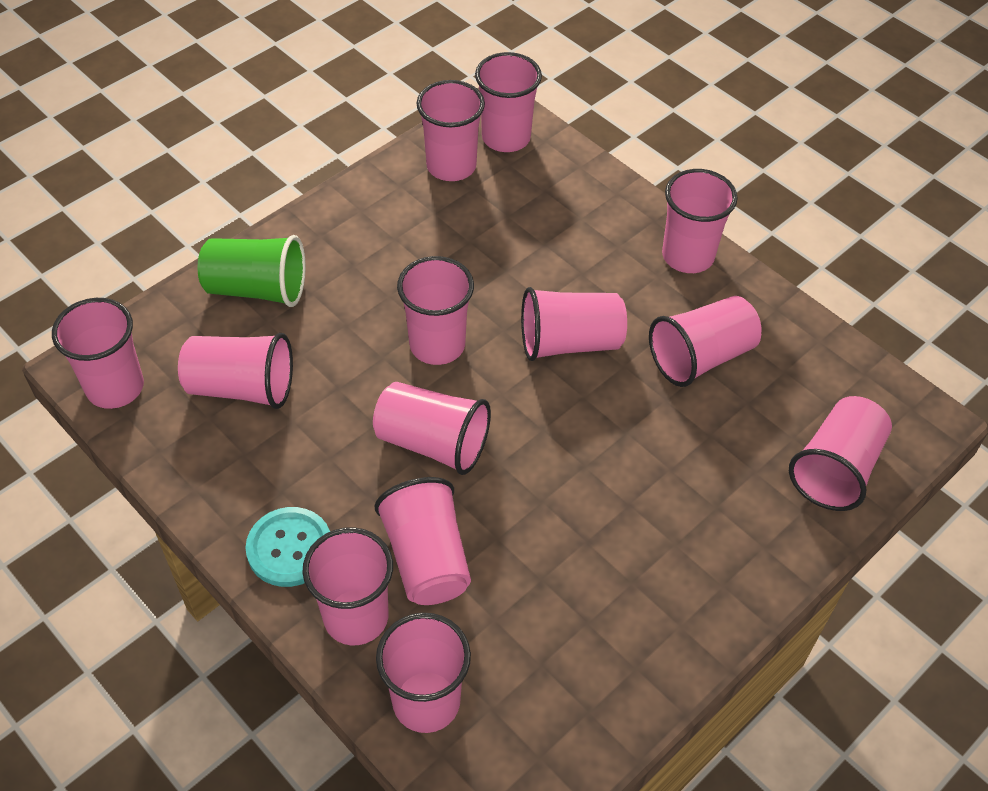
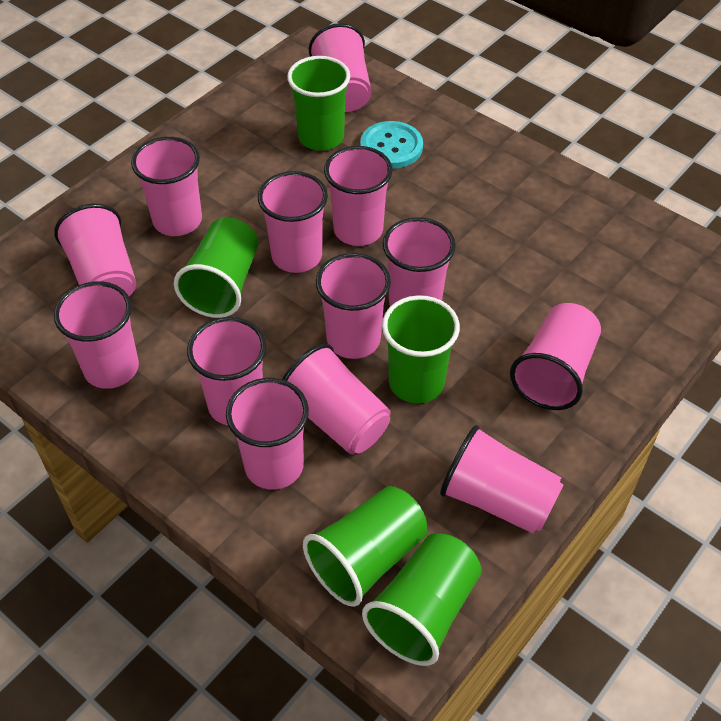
green cup: 1 -> 5

